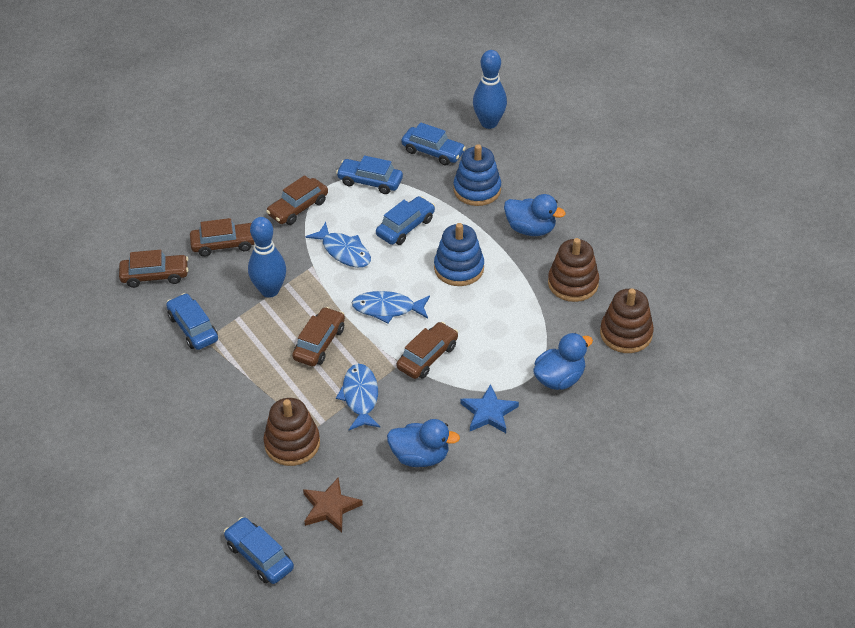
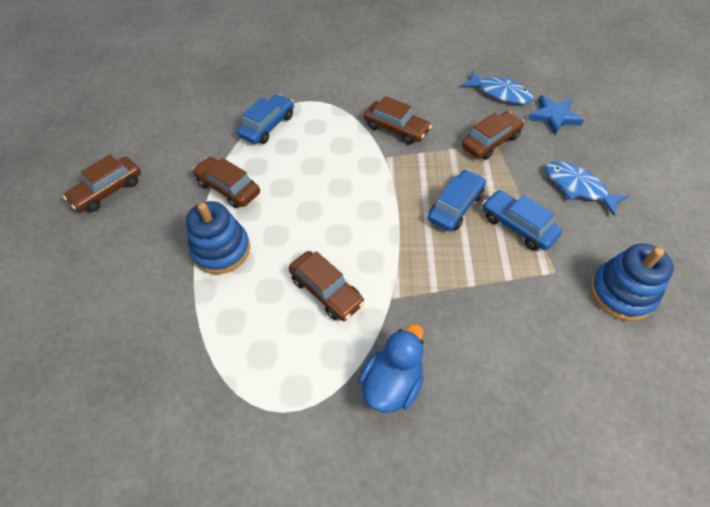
blue bowling pin: 2 -> 0
blue car: 5 -> 3
blue duck: 3 -> 1
blue fish: 3 -> 2
brown stacking toy: 3 -> 0
brown star: 1 -> 0

